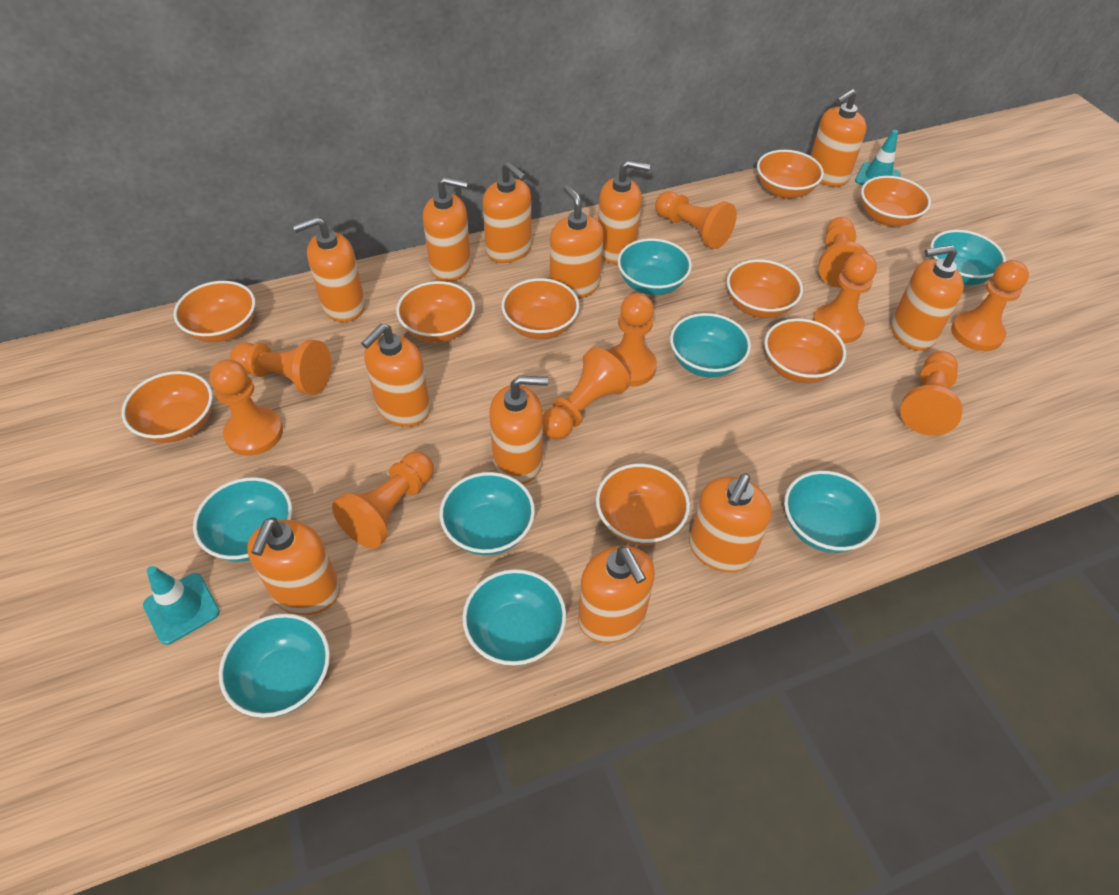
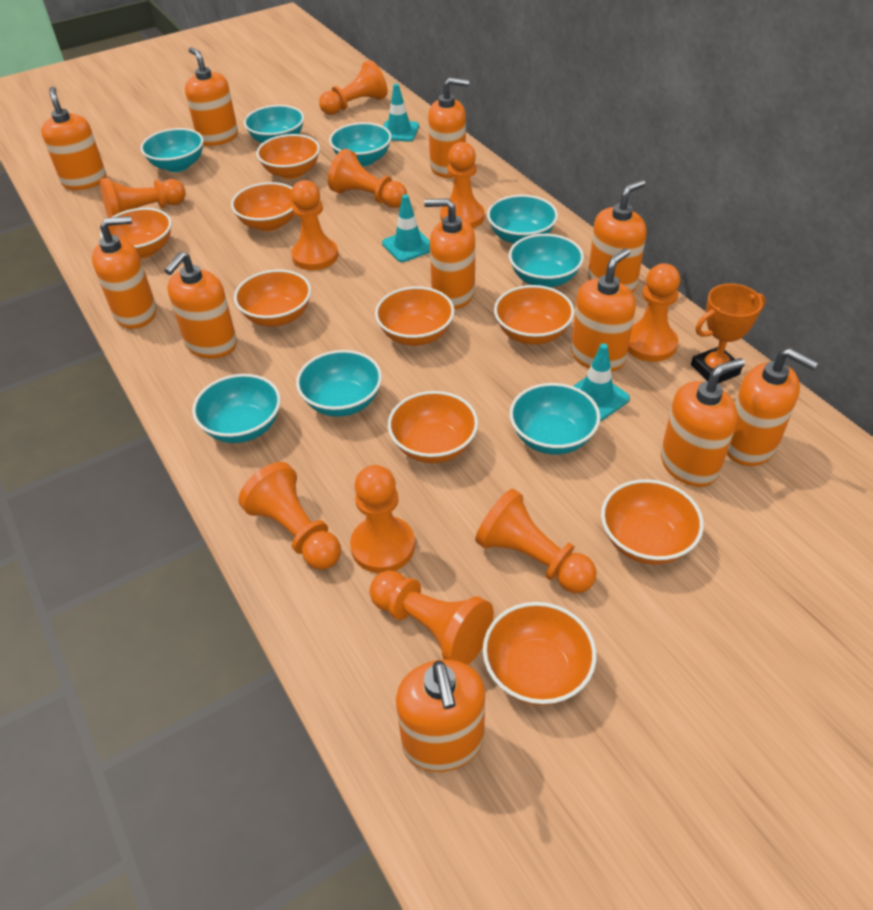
orange soap dispenser: 12 -> 11
orange trophy: 0 -> 1
turquoise traffic cone: 2 -> 3

